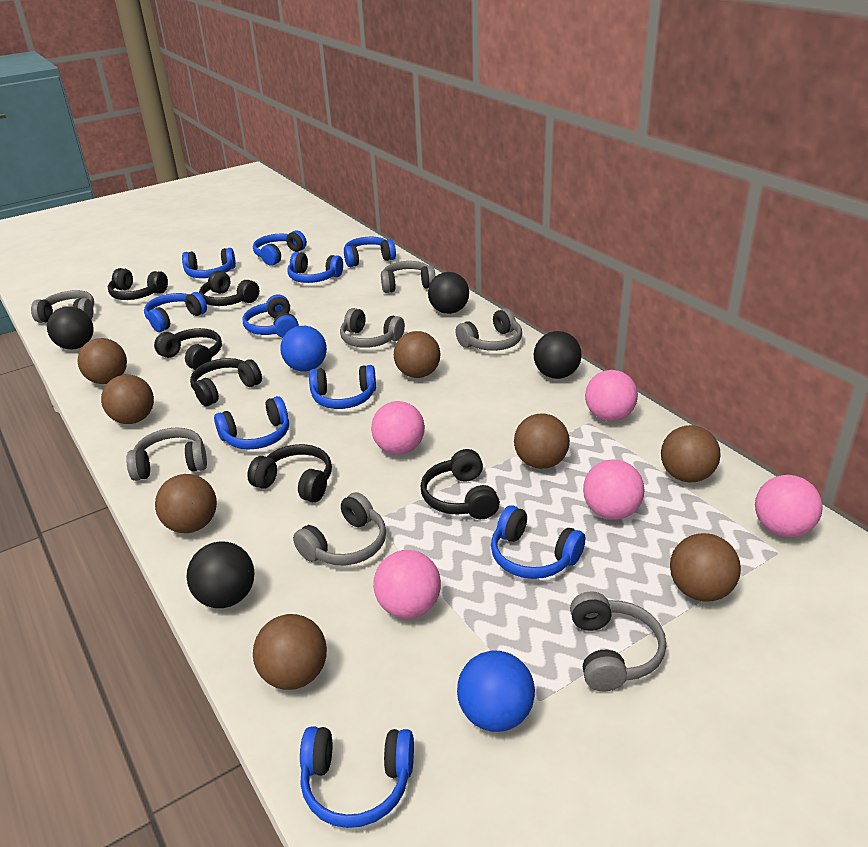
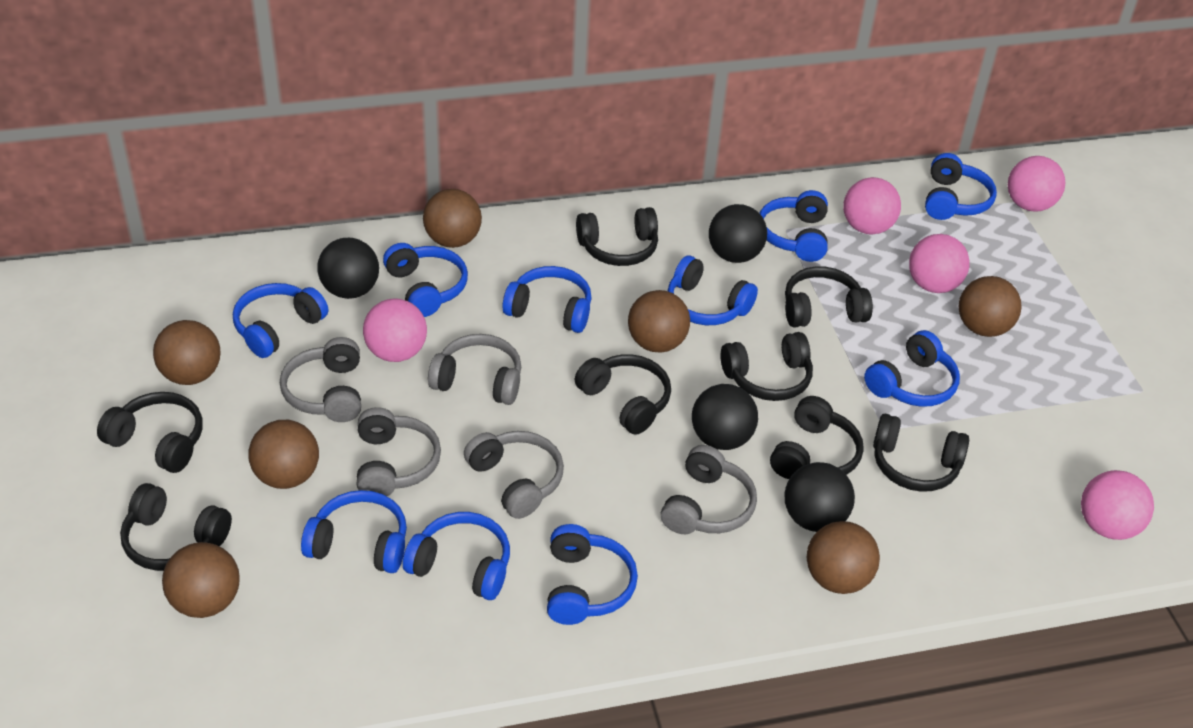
black headphones: 6 -> 8
blue ball: 2 -> 0
brown ball: 8 -> 7
grey headphones: 7 -> 5

